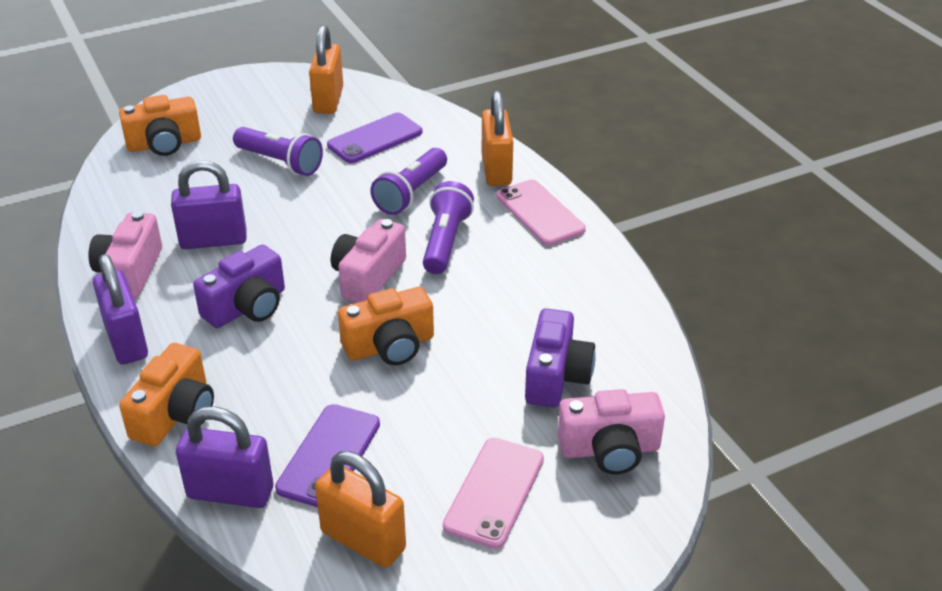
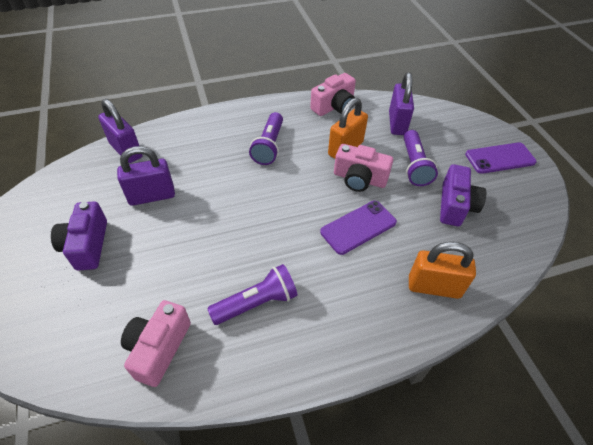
orange camera: 3 -> 0
orange padlock: 3 -> 2
pink phone: 2 -> 0

